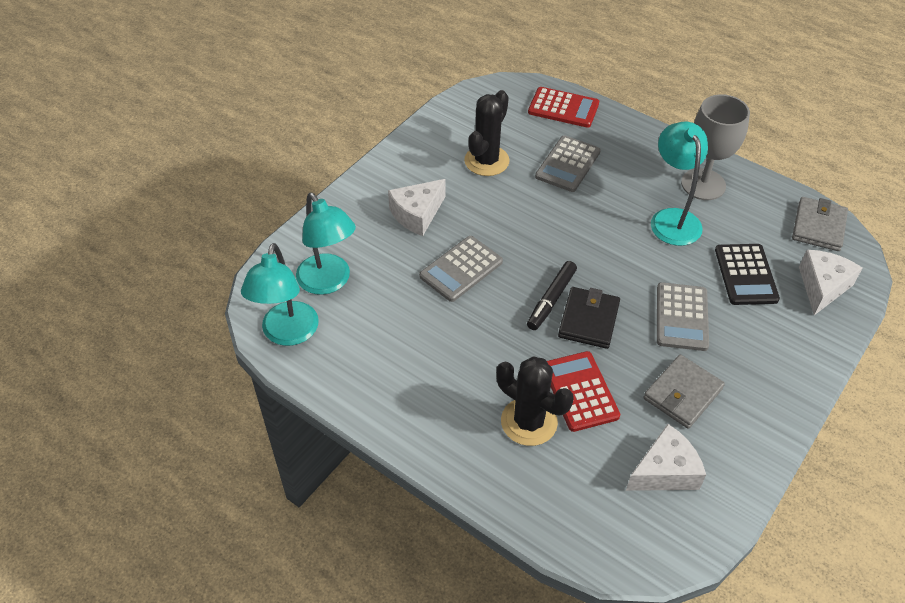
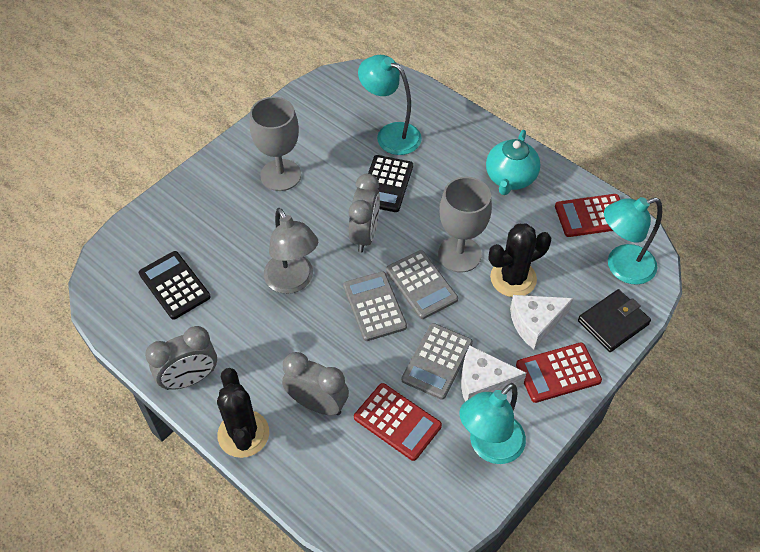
black calculator: 1 -> 2
black marker: 1 -> 0
grey clock: 0 -> 3
grey goblet: 1 -> 2
grey lamp: 0 -> 1
grey wallet: 2 -> 0
red calculator: 2 -> 3
turquoise teapot: 0 -> 1
white cheese: 3 -> 2

